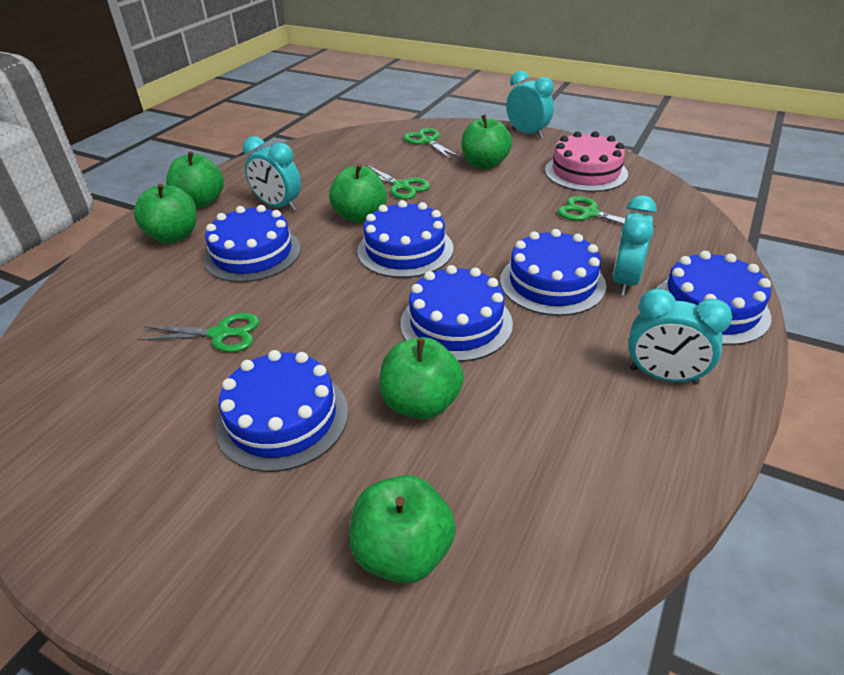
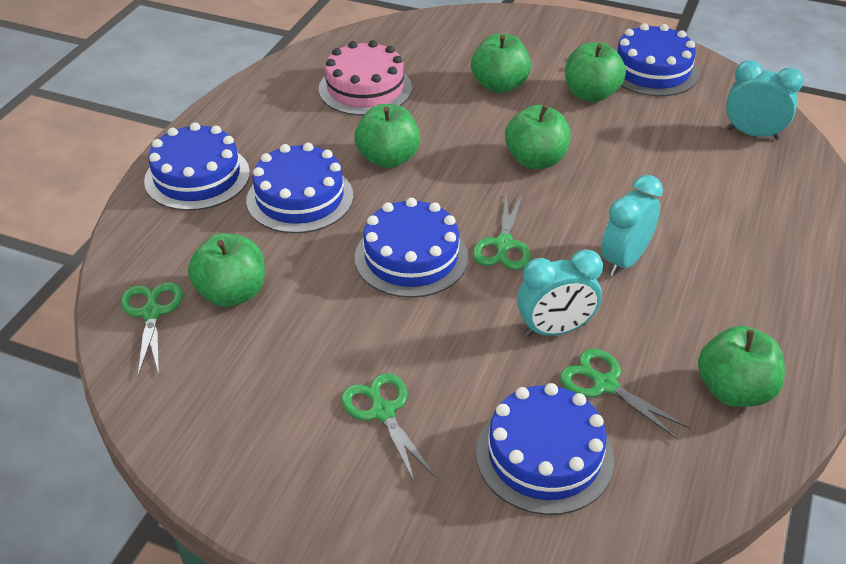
blue cake: 6 -> 5
turquoise clock: 4 -> 3

